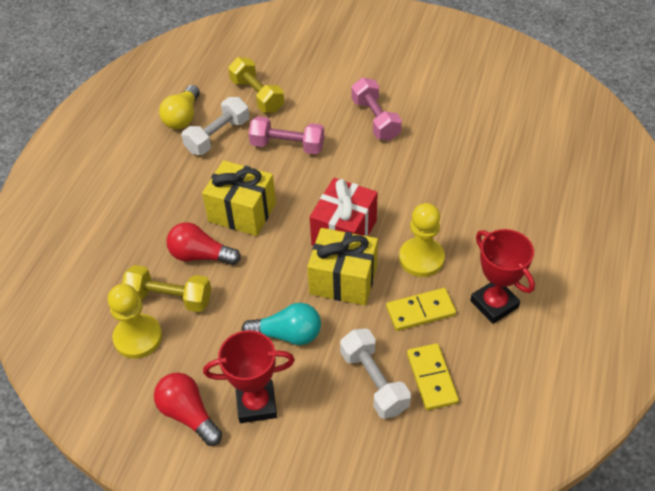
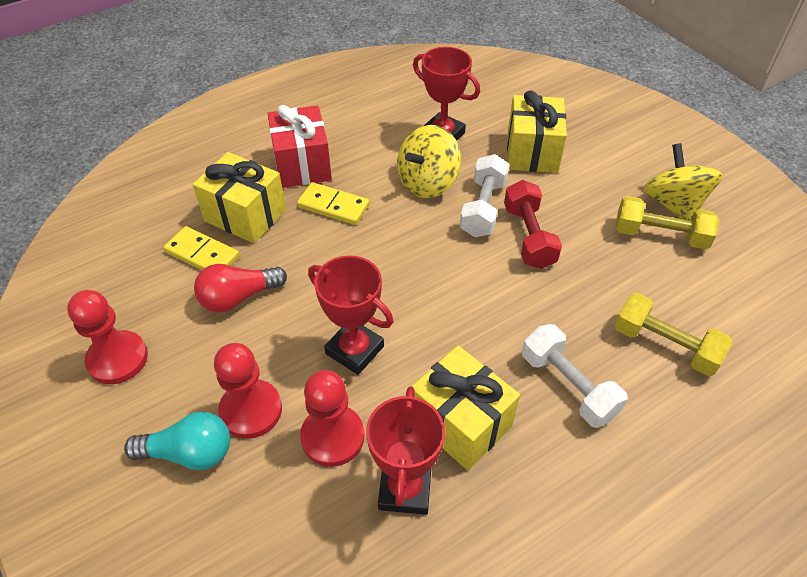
pink dumbbell: 2 -> 0
red dumbbell: 0 -> 1
red light bulb: 2 -> 1
red pawn: 0 -> 3
red trophy: 2 -> 3
yellow gift: 2 -> 3
yellow light bulb: 1 -> 0
yellow pawn: 2 -> 0
yellow spinning top: 0 -> 2

